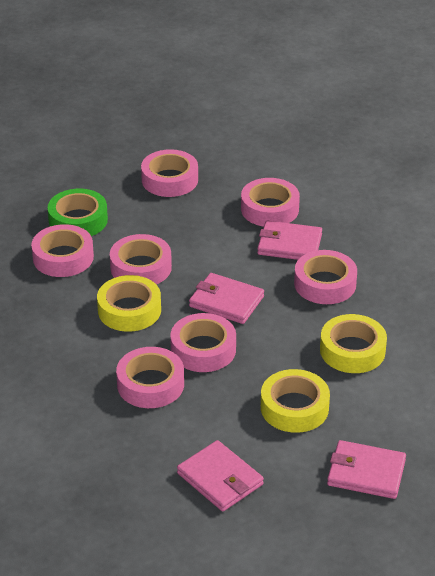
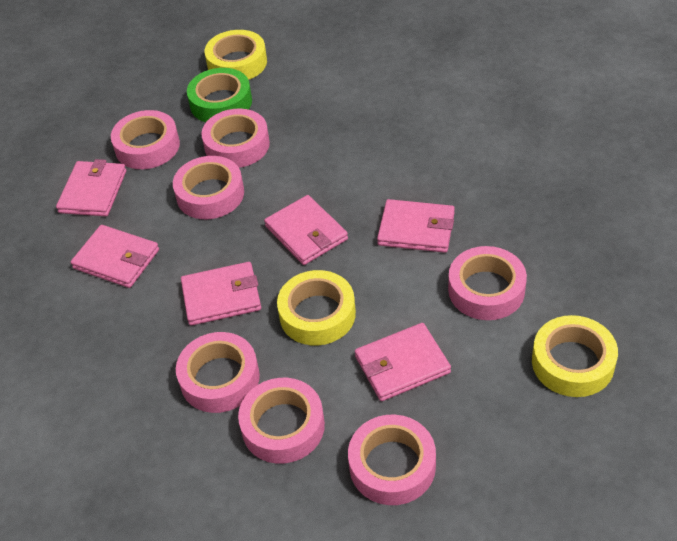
pink wallet: 4 -> 6

